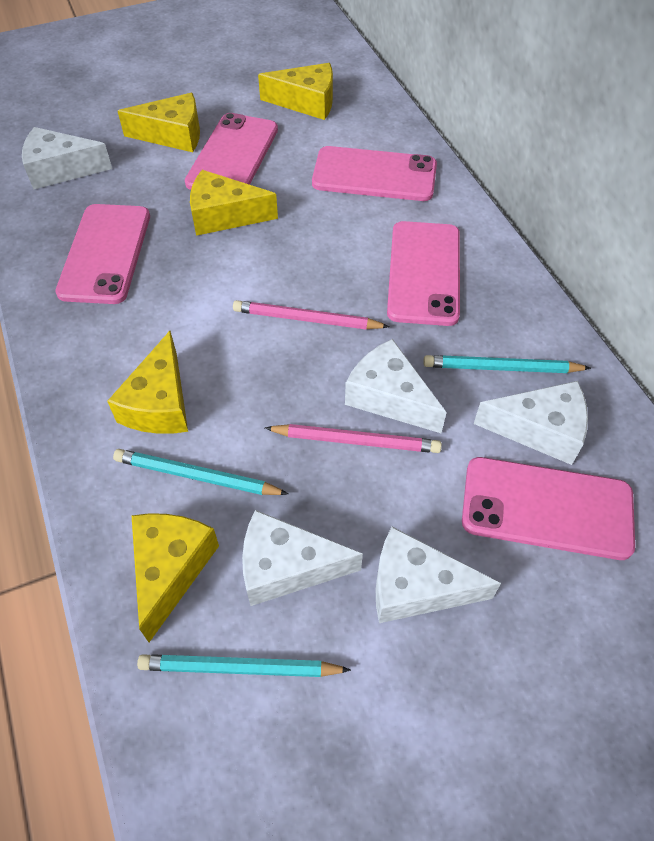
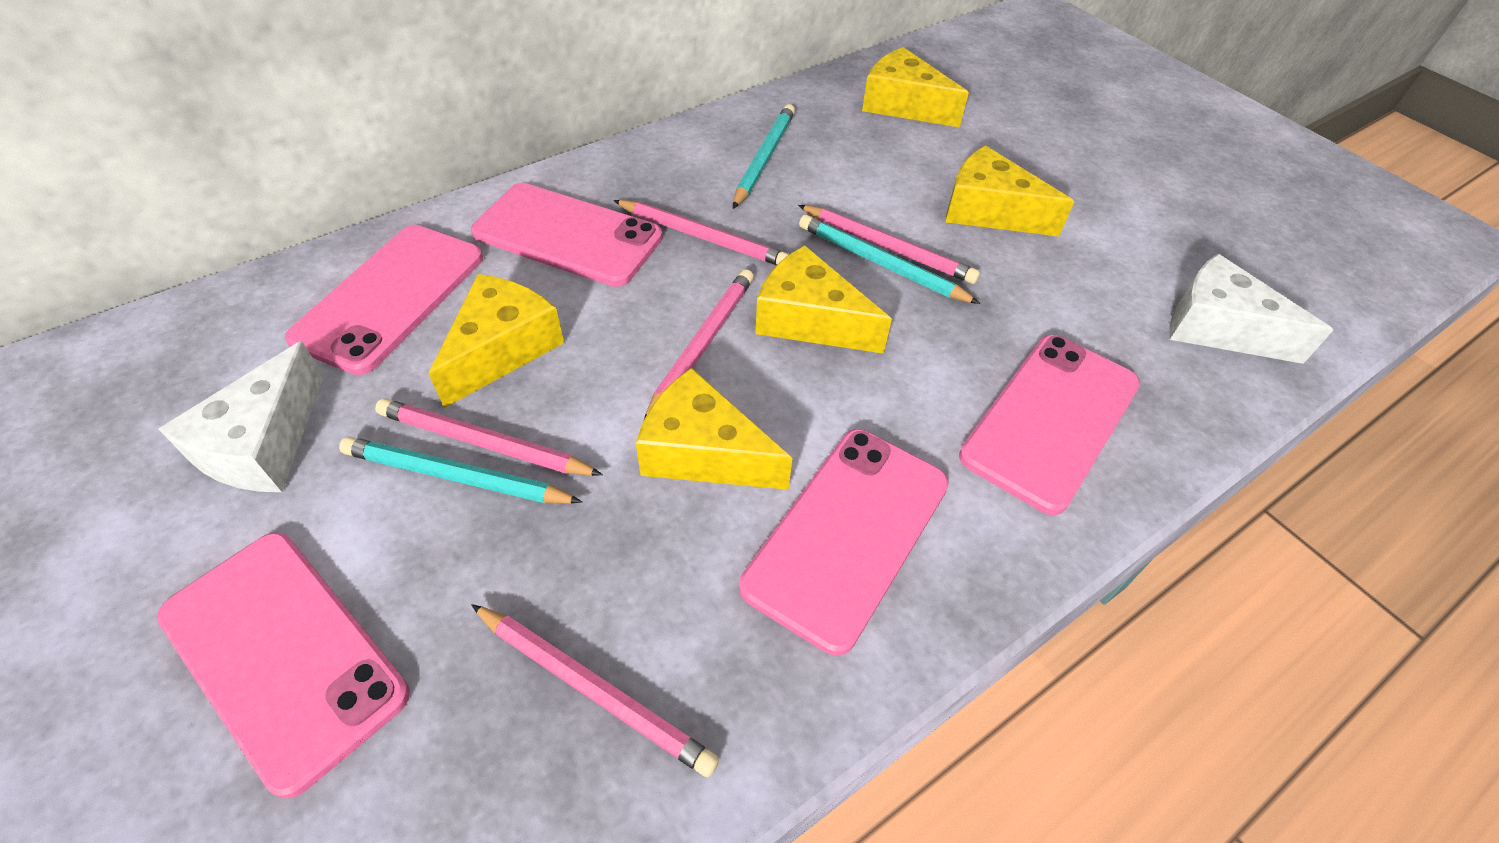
pink pencil: 2 -> 5
white cheese: 5 -> 2

